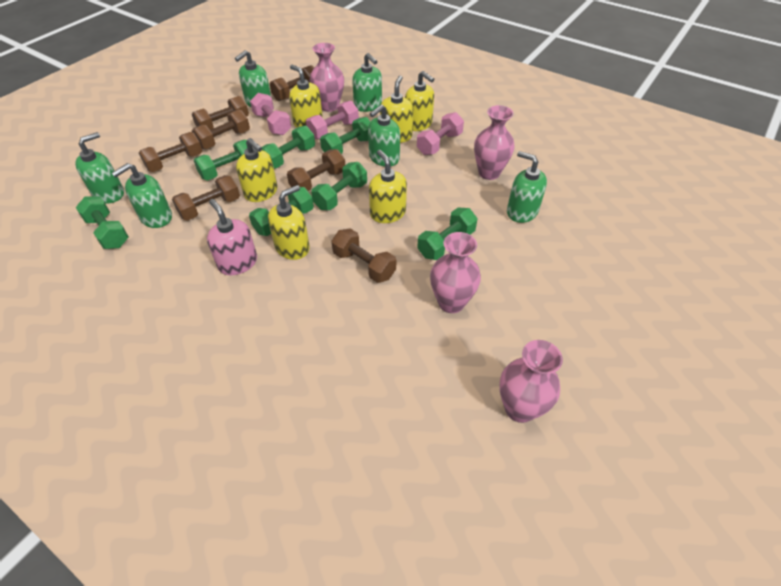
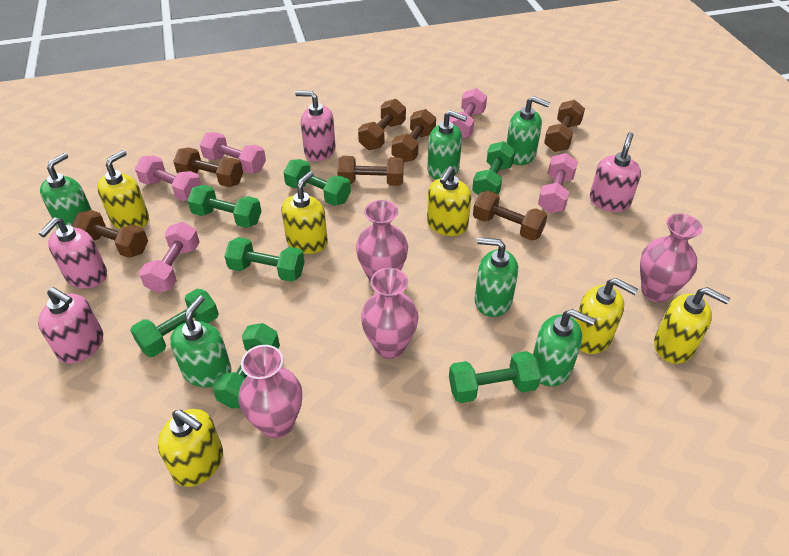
pink dumbbell: 3 -> 5
pink soap dispenser: 1 -> 4

